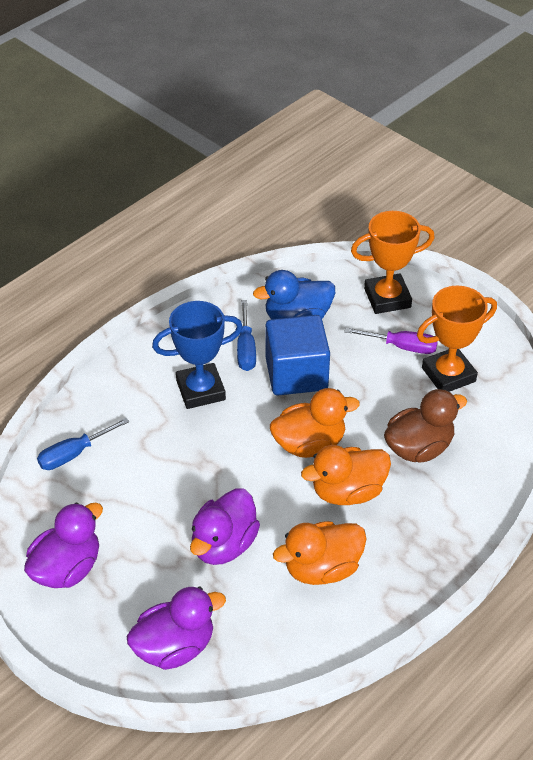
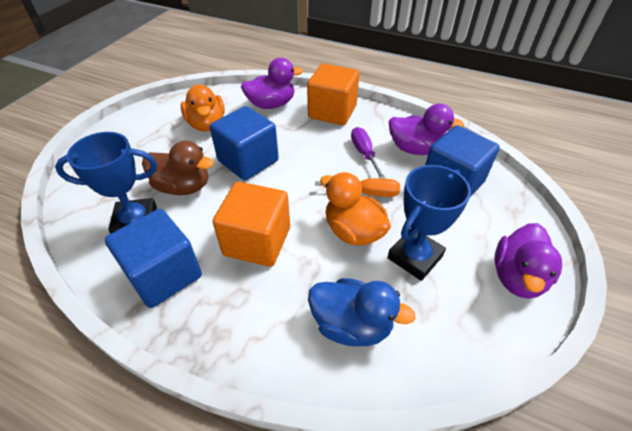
blue cube: 1 -> 3
blue screwdriver: 2 -> 0
blue trophy: 1 -> 2
orange cube: 0 -> 2
orange duck: 3 -> 2
orange screwdriver: 0 -> 1
orange trophy: 2 -> 0

